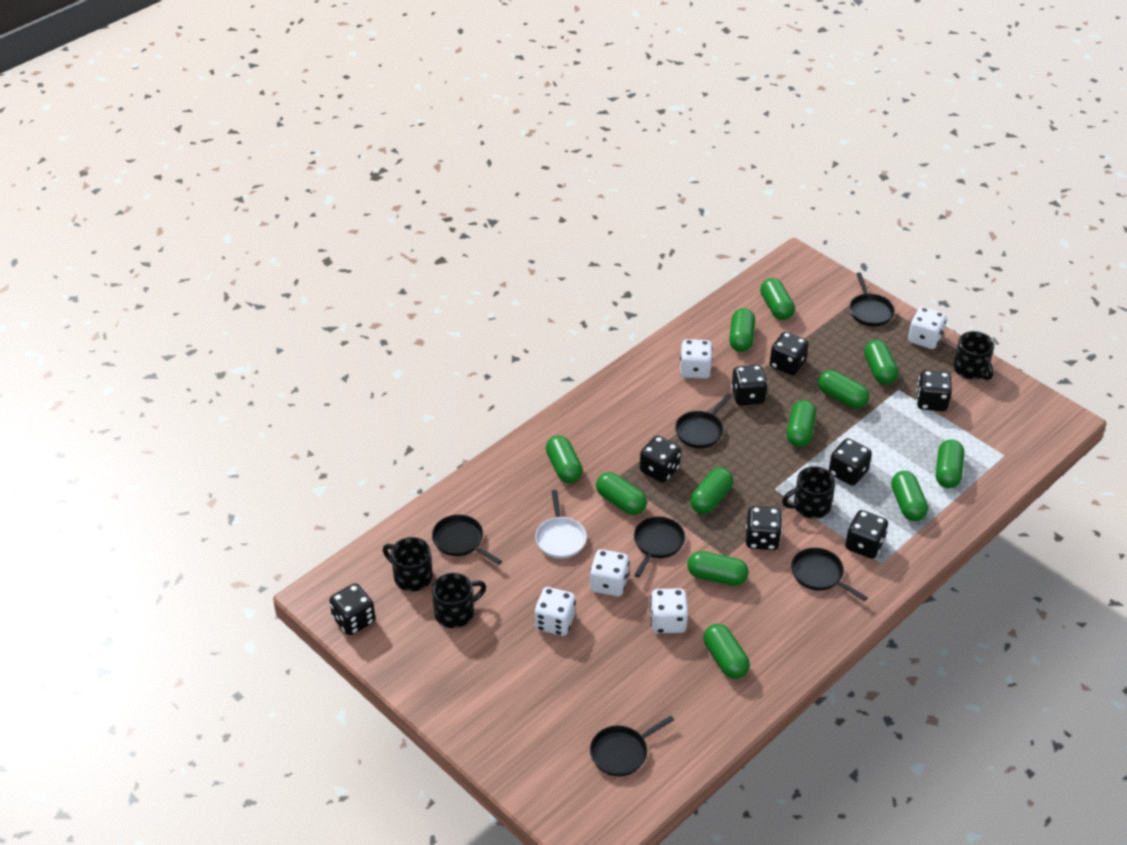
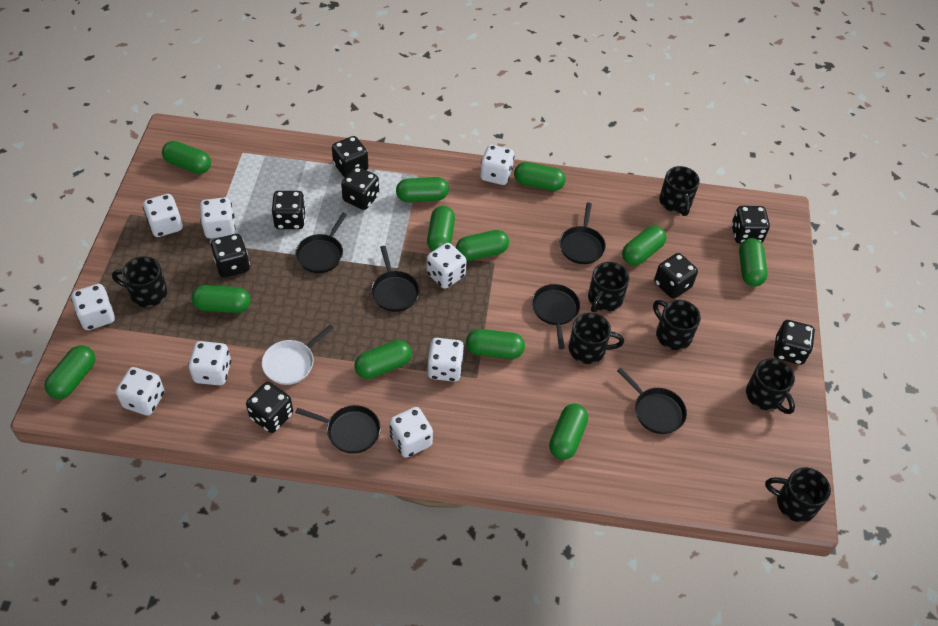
black mug: 4 -> 7
white dice: 5 -> 9

